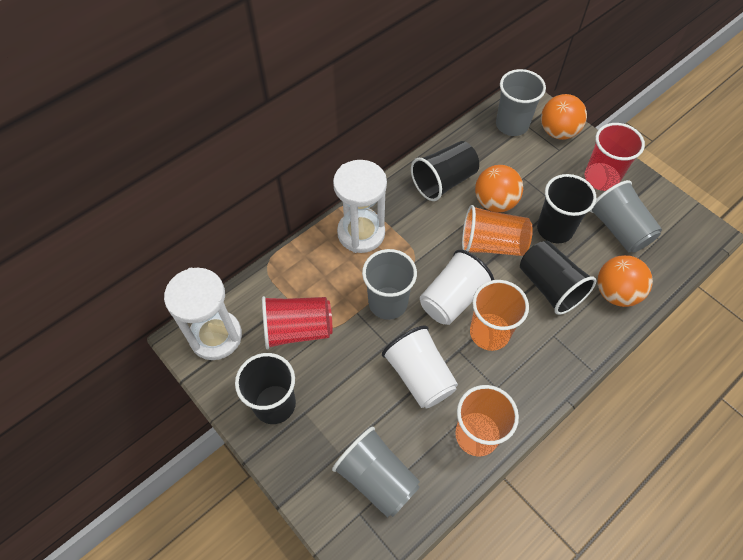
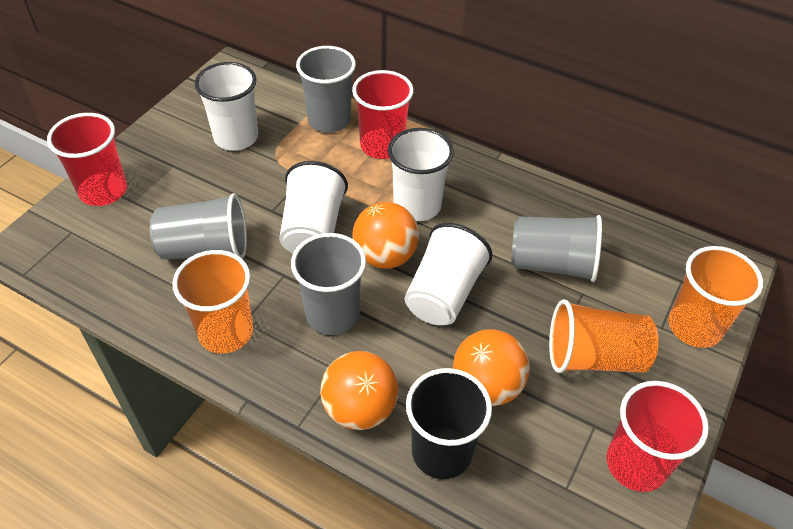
black cup: 4 -> 1
red cup: 2 -> 3
white cup: 2 -> 4
white hourglass: 2 -> 0

